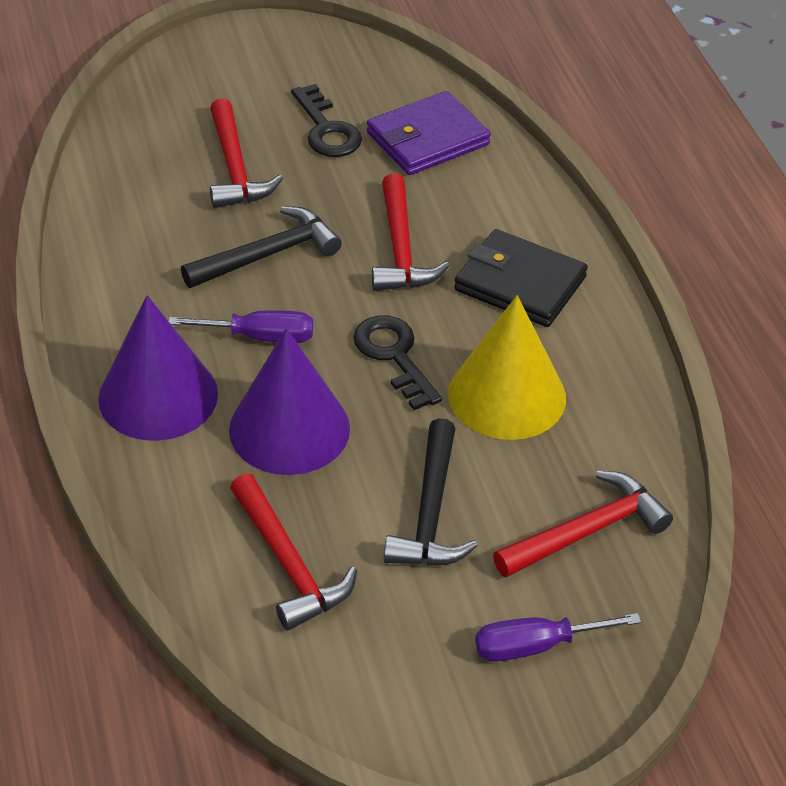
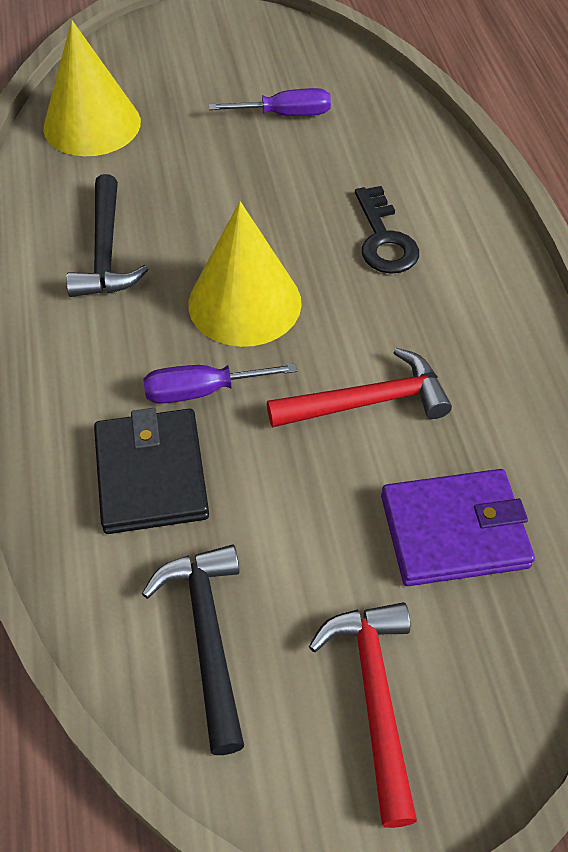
black key: 2 -> 1
purple cone: 2 -> 0
red hammer: 4 -> 2
yellow cone: 1 -> 2

